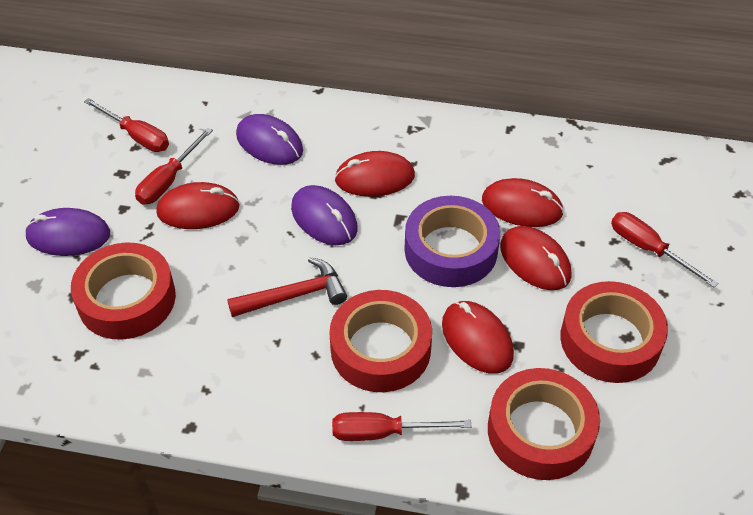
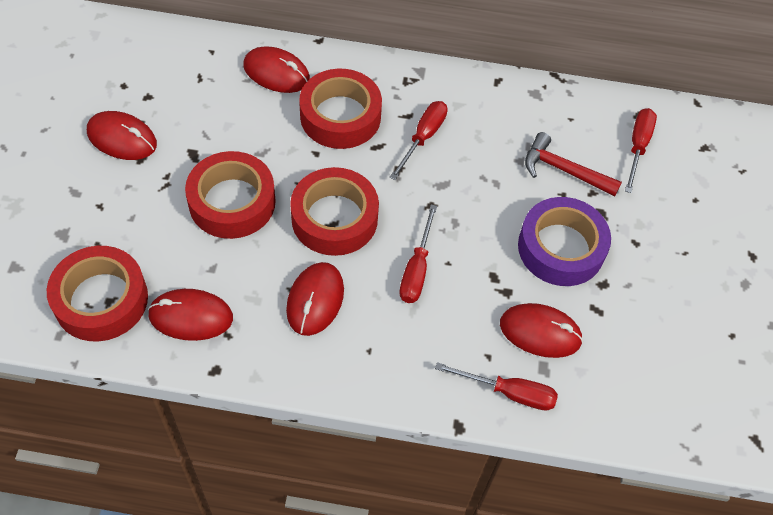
purple mouse: 3 -> 0

